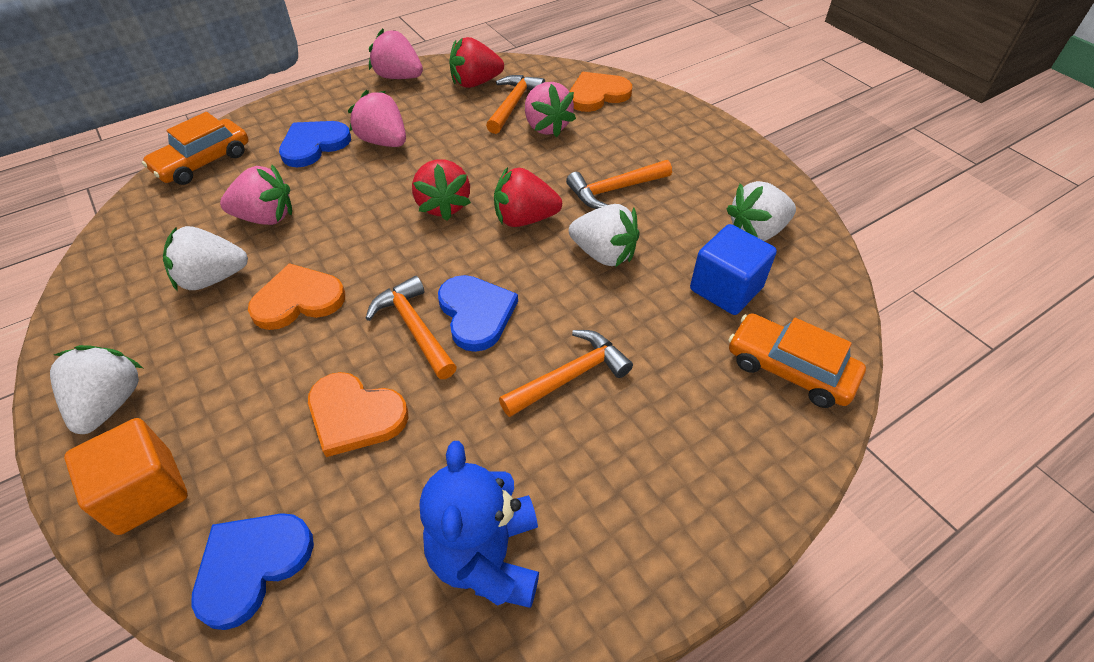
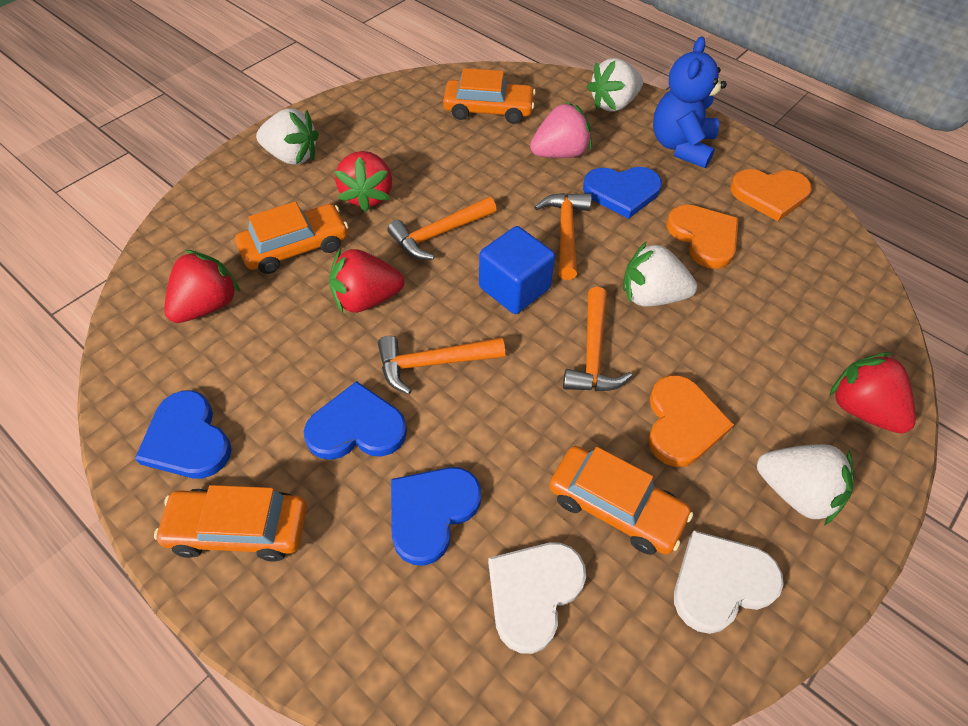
blue heart: 3 -> 4
orange car: 2 -> 4
orange cube: 1 -> 0
pink strawberry: 4 -> 1
red strawberry: 3 -> 4
white heart: 0 -> 2

